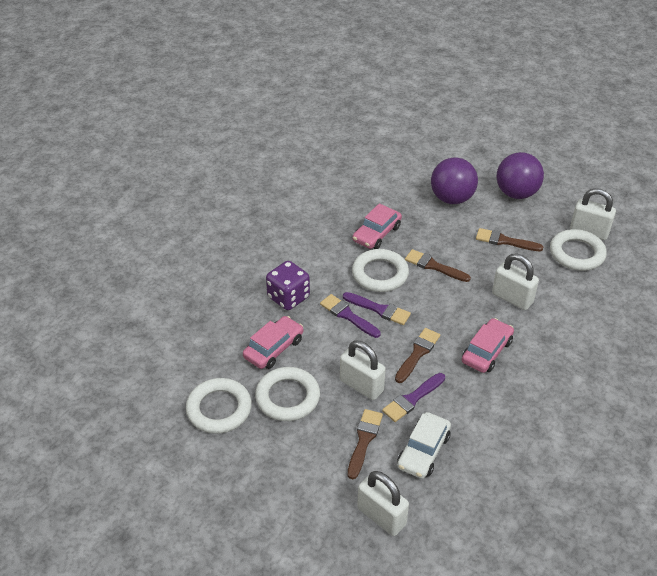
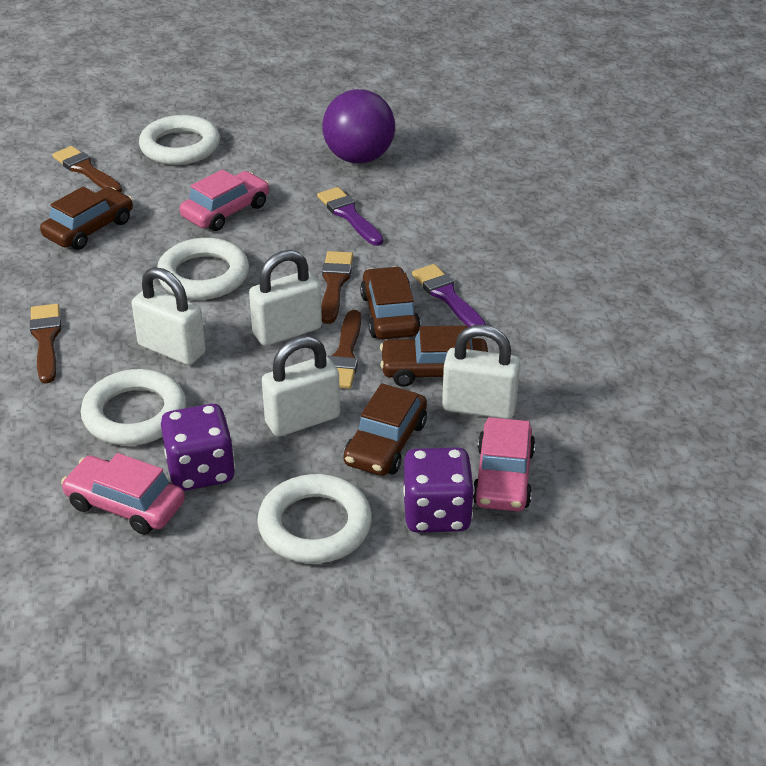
brown car: 0 -> 4
purple ball: 2 -> 1
purple brush: 3 -> 2
purple dice: 1 -> 2
white car: 1 -> 0

